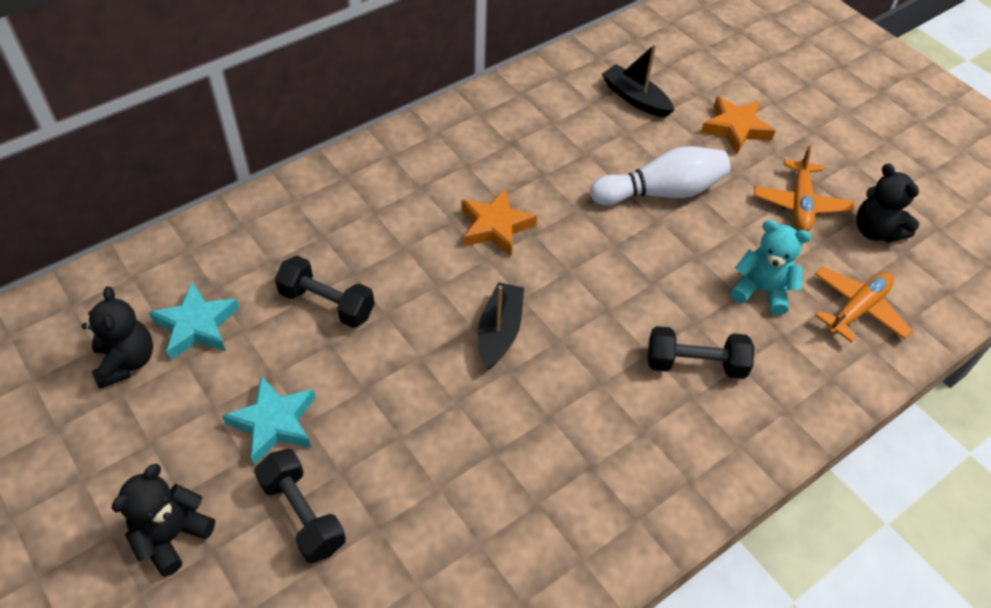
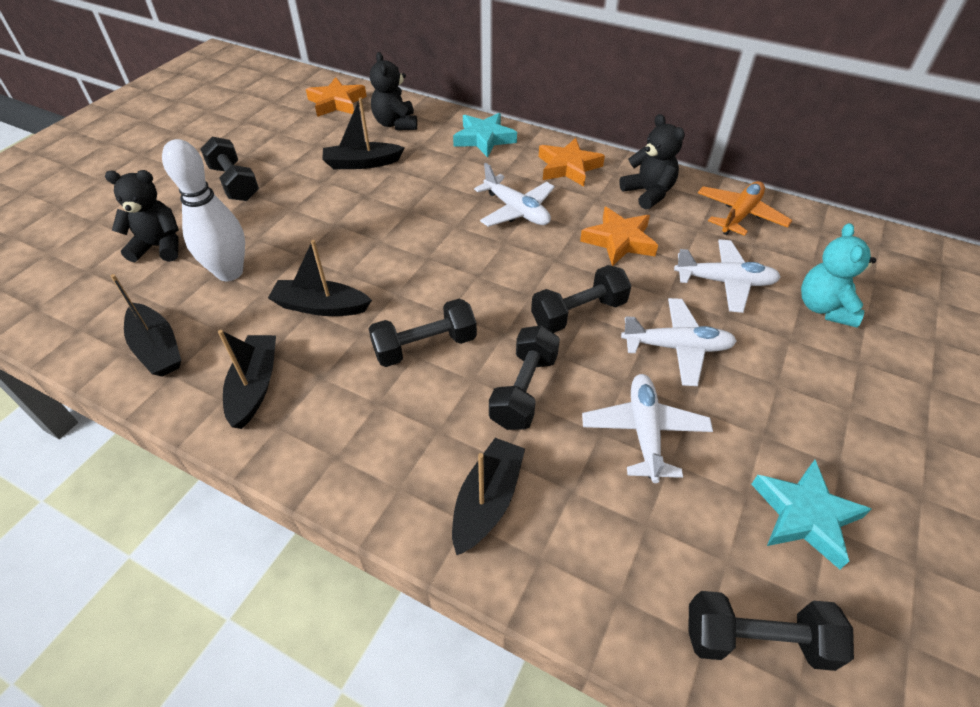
black boat: 2 -> 5
black dumbbell: 3 -> 5
orange plane: 2 -> 1
orange star: 2 -> 3
white plane: 0 -> 4

